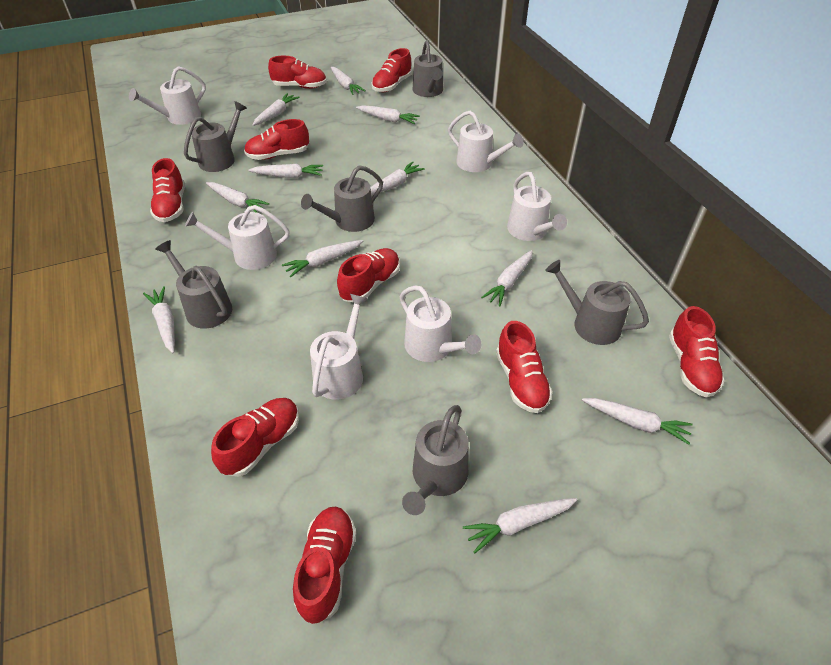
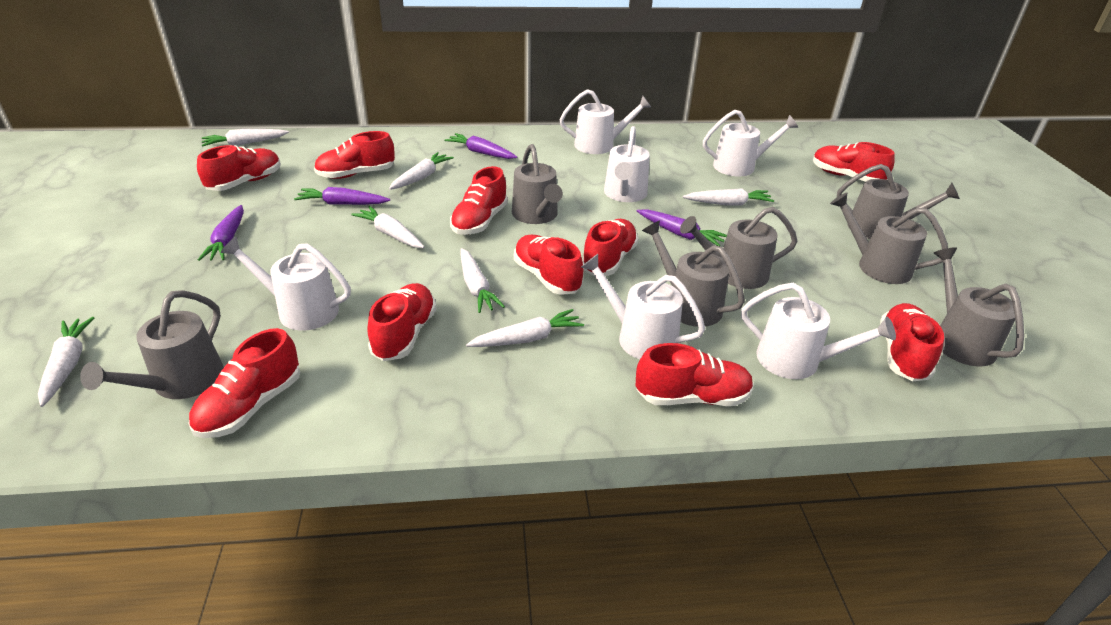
grey watering can: 6 -> 7
purple carrot: 0 -> 4
red shoe: 9 -> 10
white carrot: 11 -> 7

